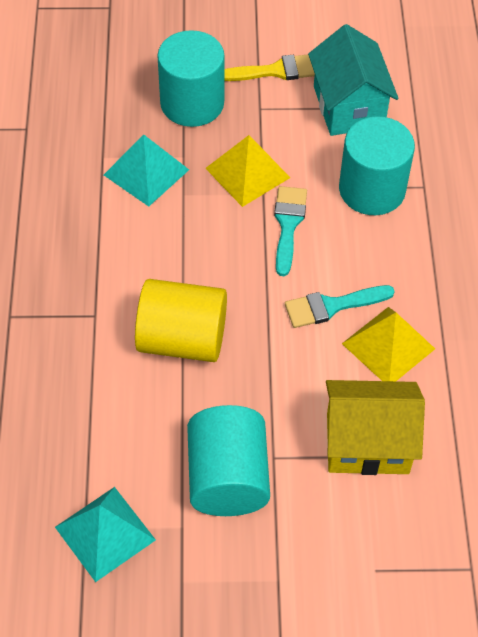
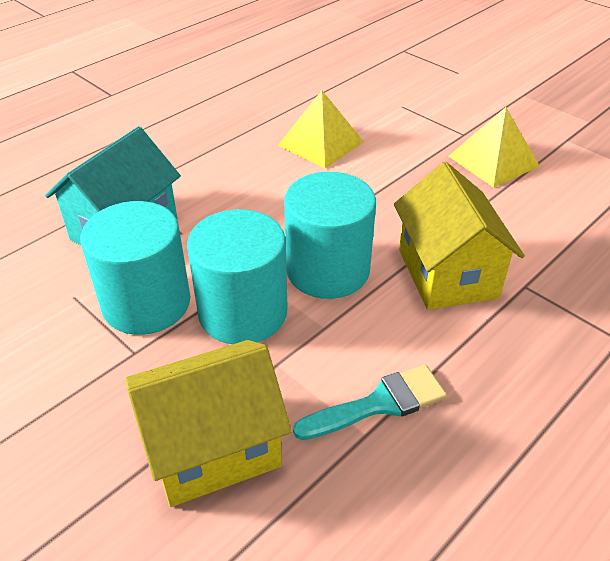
turquoise brush: 2 -> 1
turquoise pyramid: 2 -> 0
yellow brush: 1 -> 0
yellow cylinder: 1 -> 0
yellow house: 1 -> 2

